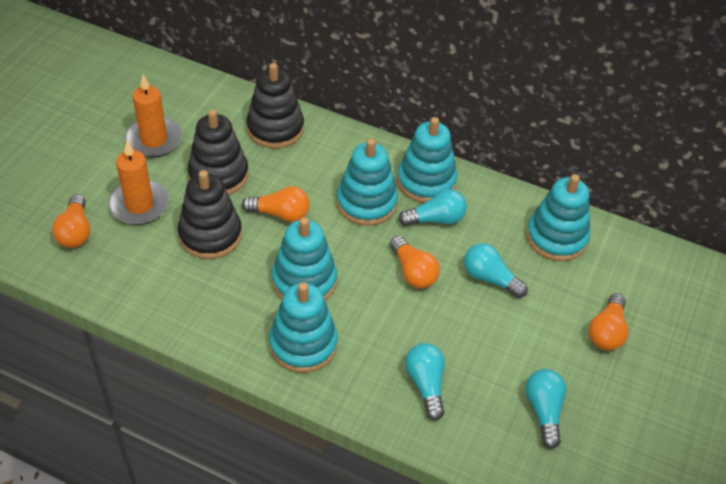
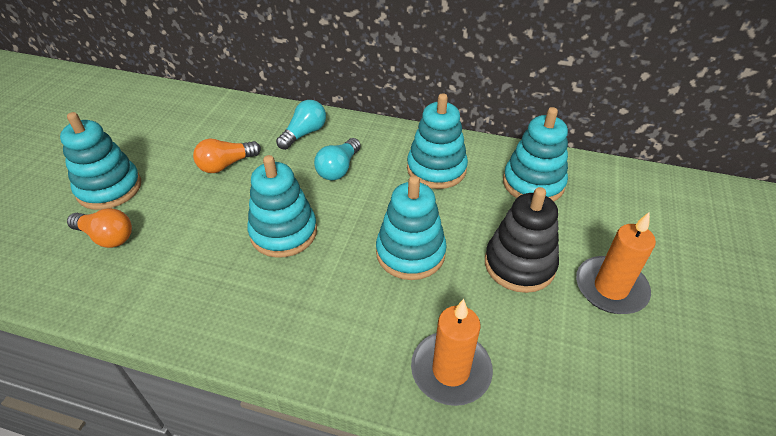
black stacking toy: 3 -> 1
orange light bulb: 4 -> 2
turquoise light bulb: 4 -> 2

